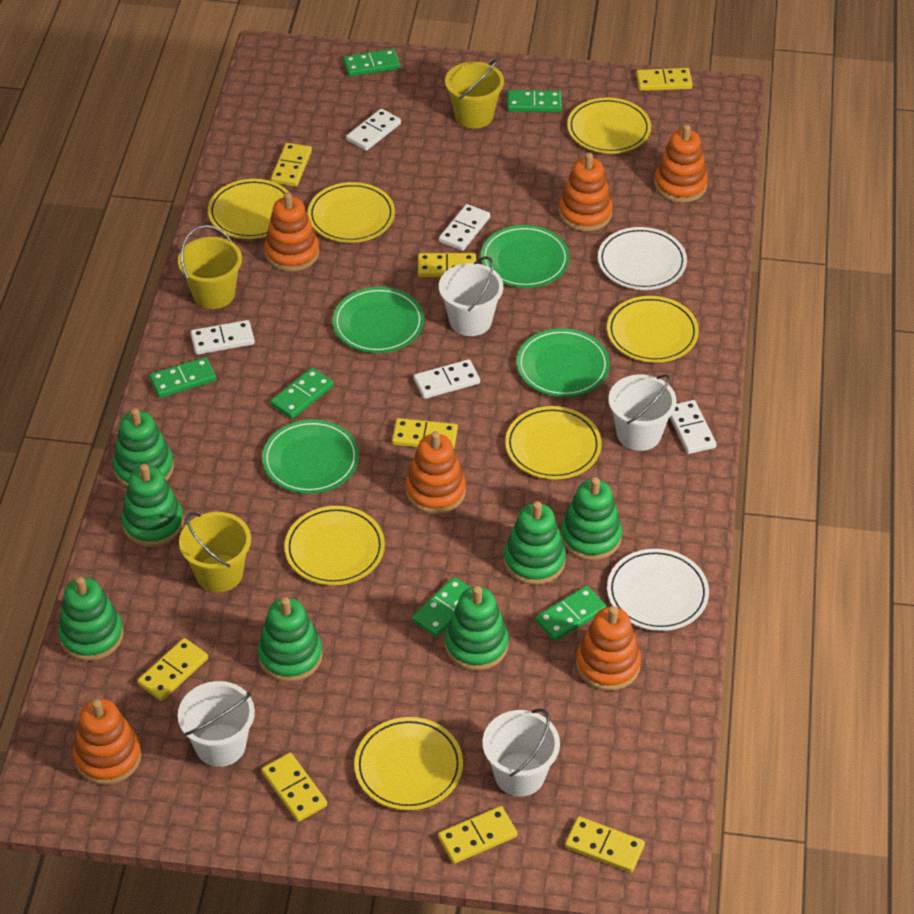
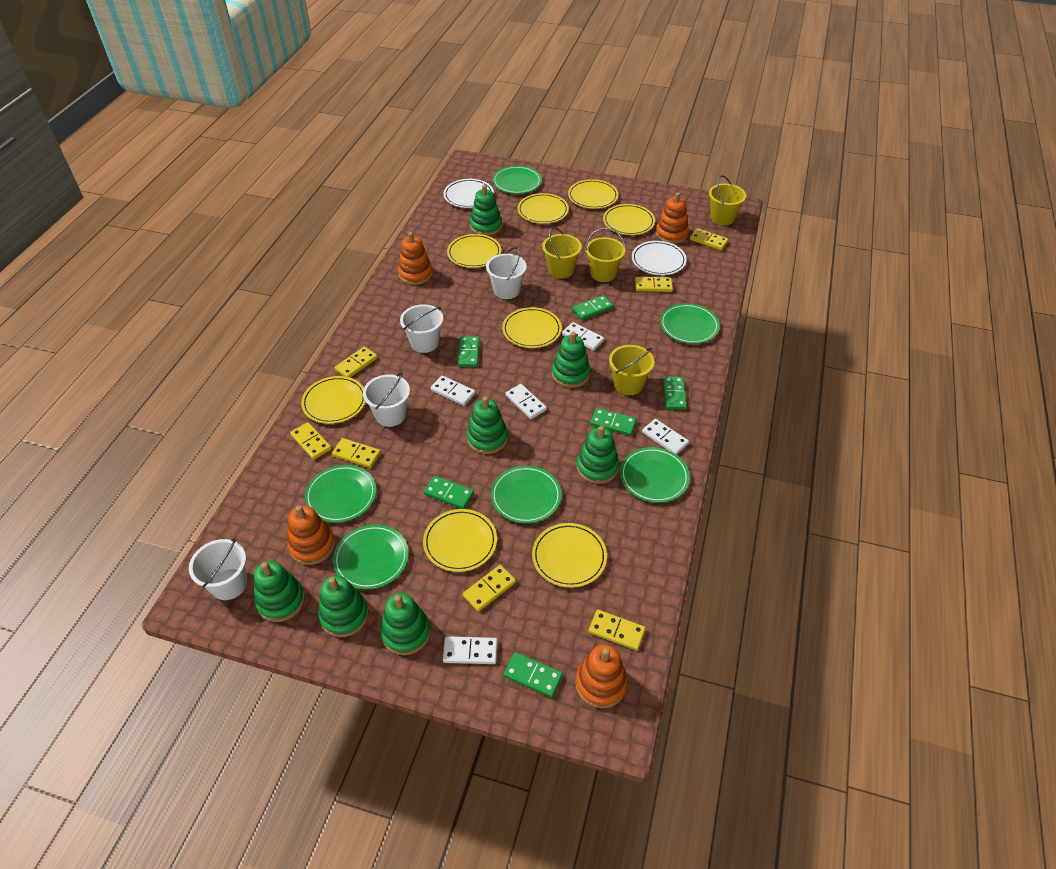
green plate: 4 -> 6
orange stacking toy: 6 -> 4
yellow bucket: 3 -> 4
yellow domino: 8 -> 7
yellow plate: 7 -> 8

